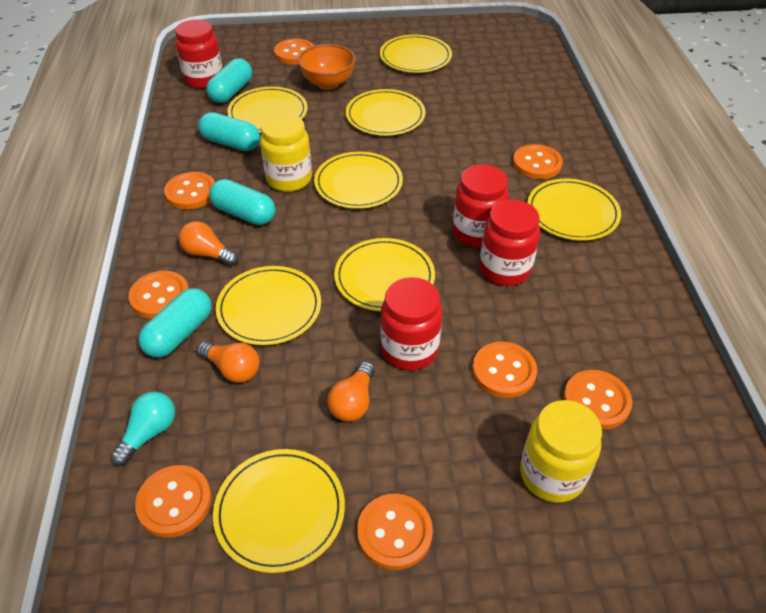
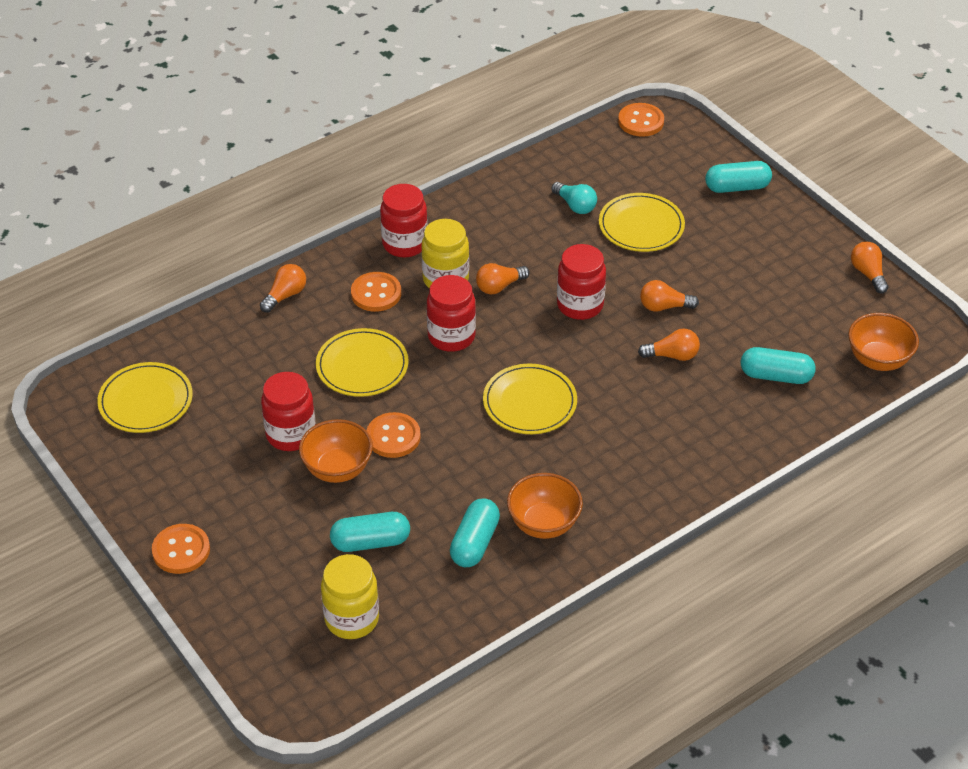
orange bowl: 1 -> 3
orange button: 8 -> 4
orange light bulb: 3 -> 5
yellow plate: 8 -> 4

